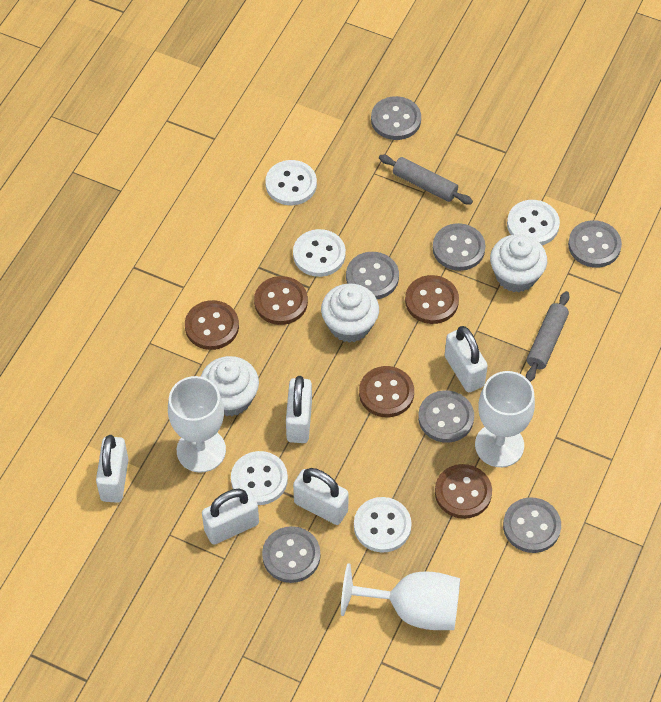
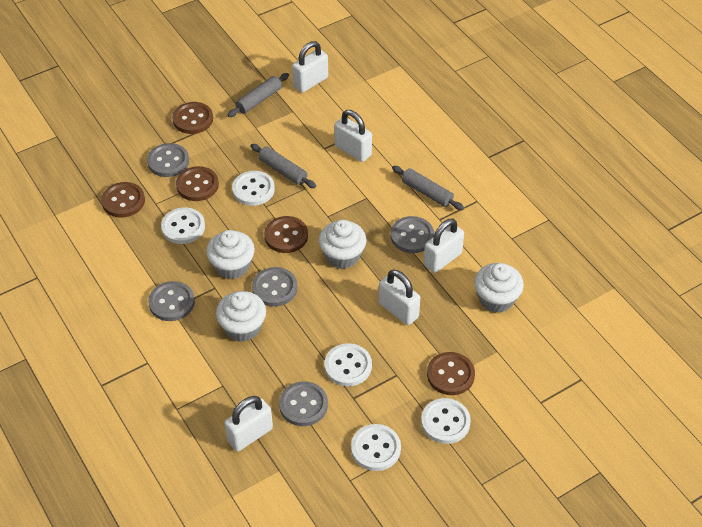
grey button: 7 -> 5
grey rolling pin: 2 -> 3
white cupcake: 3 -> 4
white goblet: 3 -> 0

